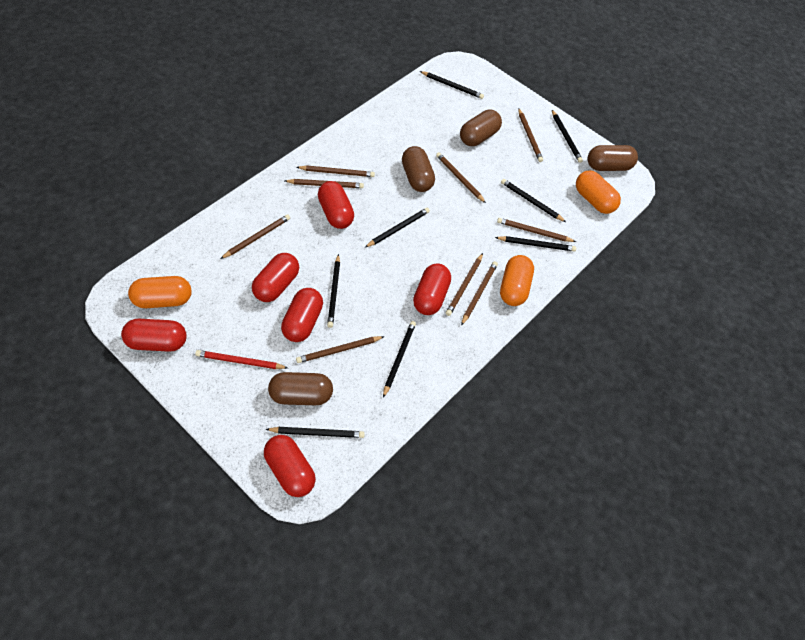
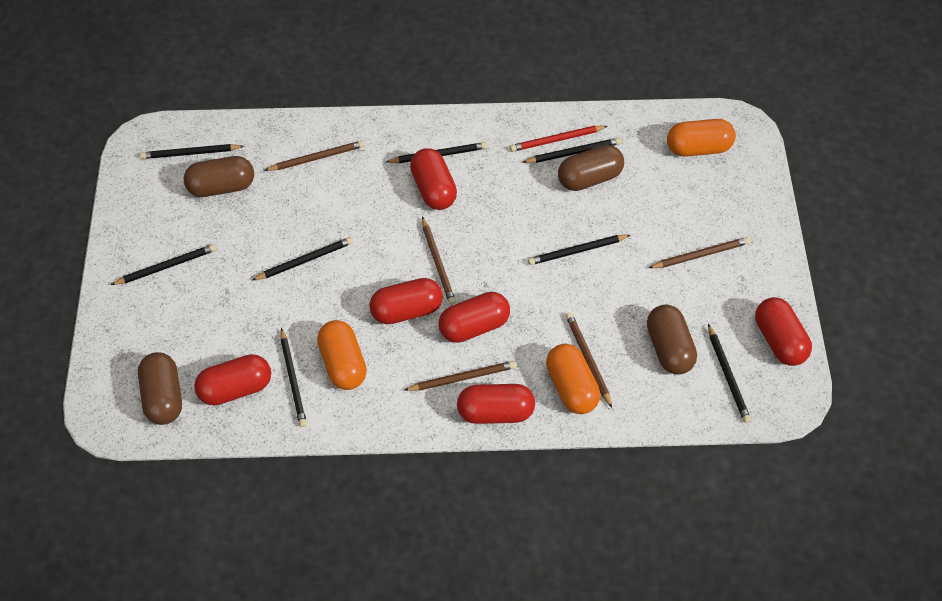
brown pencil: 9 -> 5

